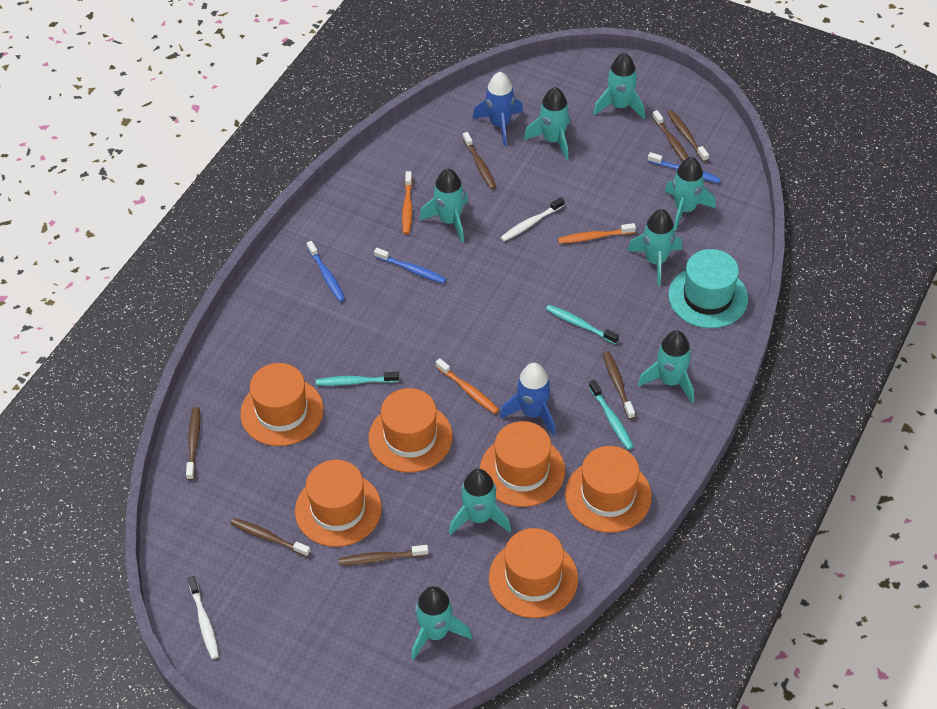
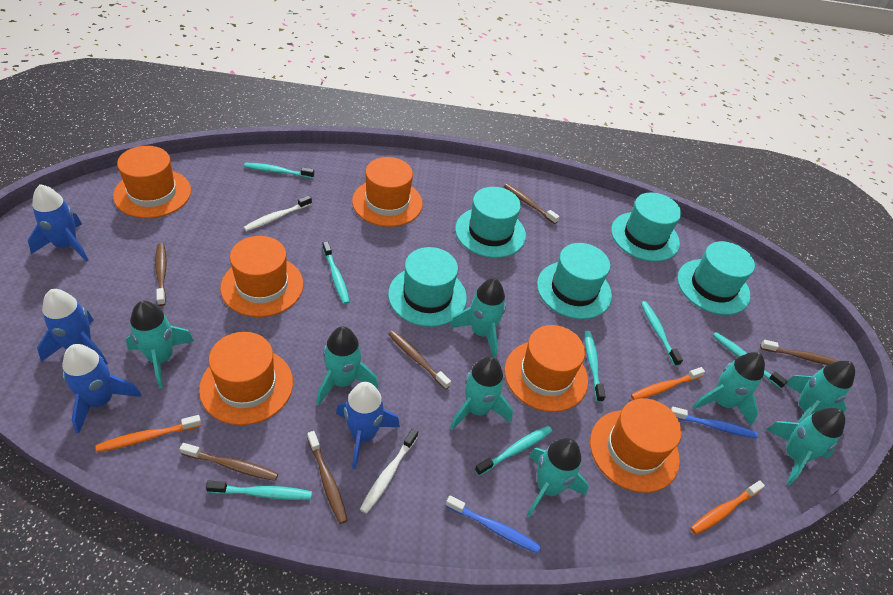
blue rocket: 2 -> 4
blue toothbrush: 3 -> 2
brown toothbrush: 7 -> 6
turquoise hat: 1 -> 5
turquoise toothbrush: 3 -> 7

